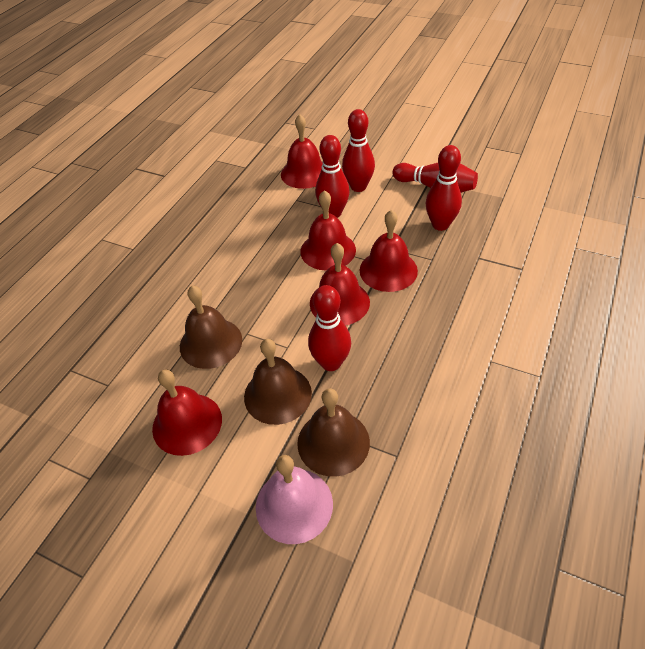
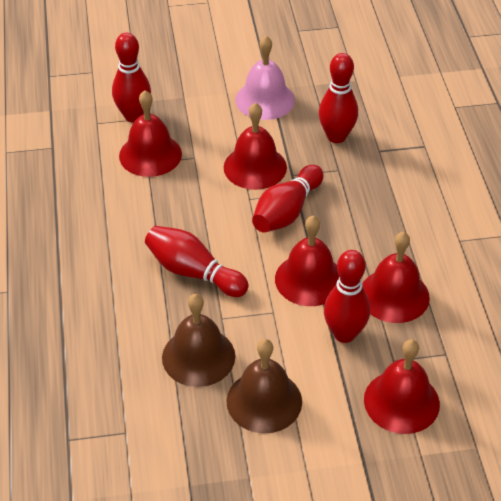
brown bell: 3 -> 2

